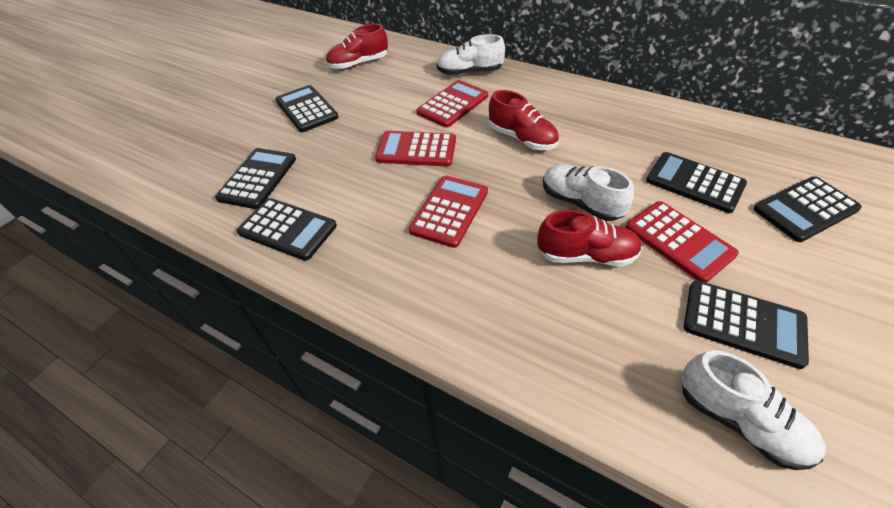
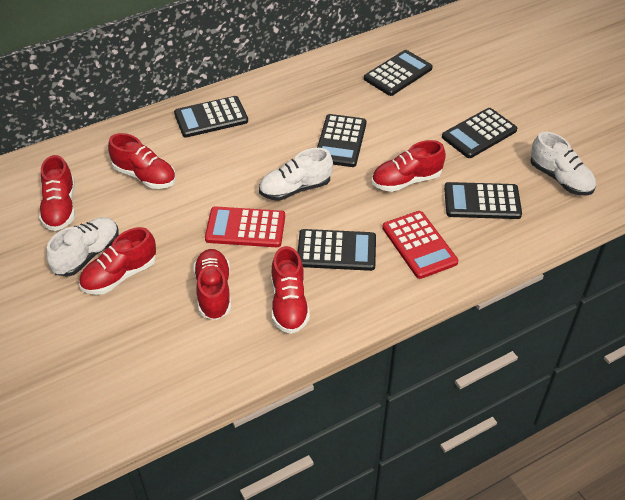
red calculator: 4 -> 2
red shoe: 3 -> 6

